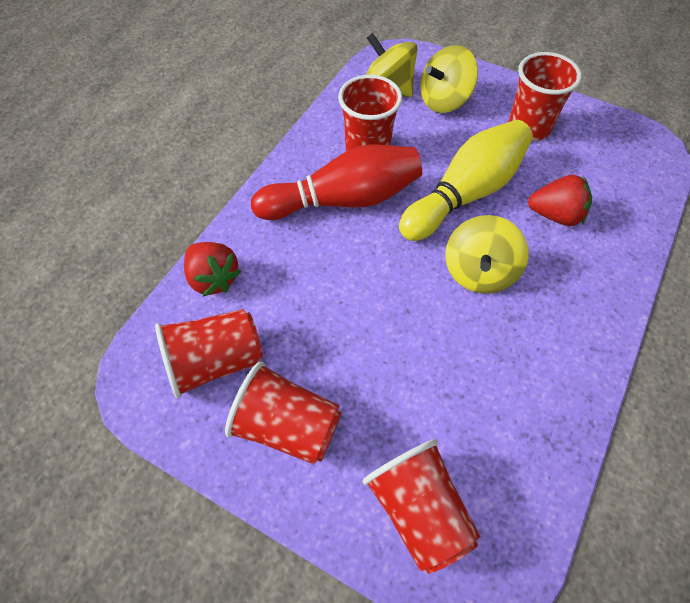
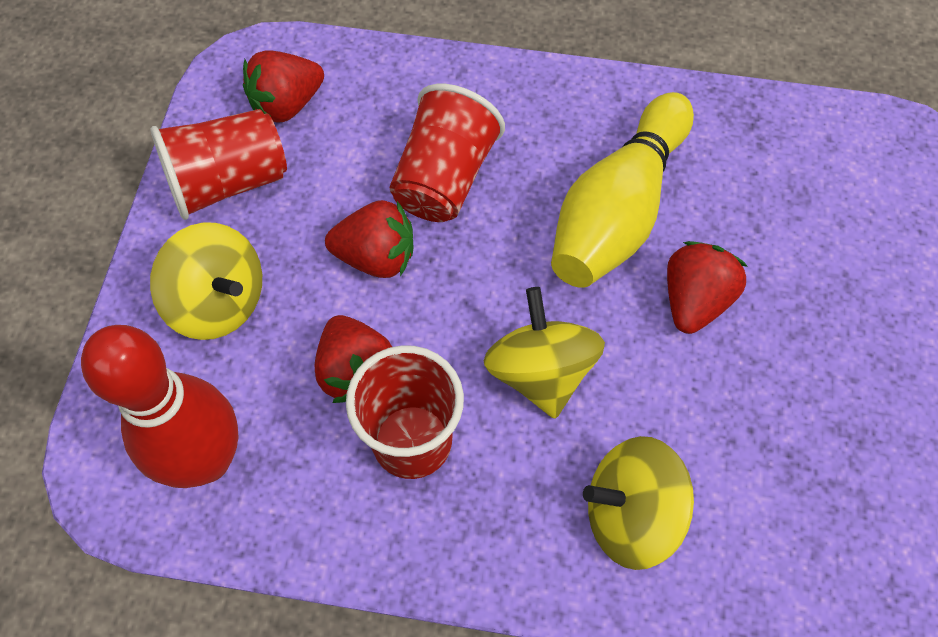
red cup: 5 -> 3
red strawberry: 2 -> 4

